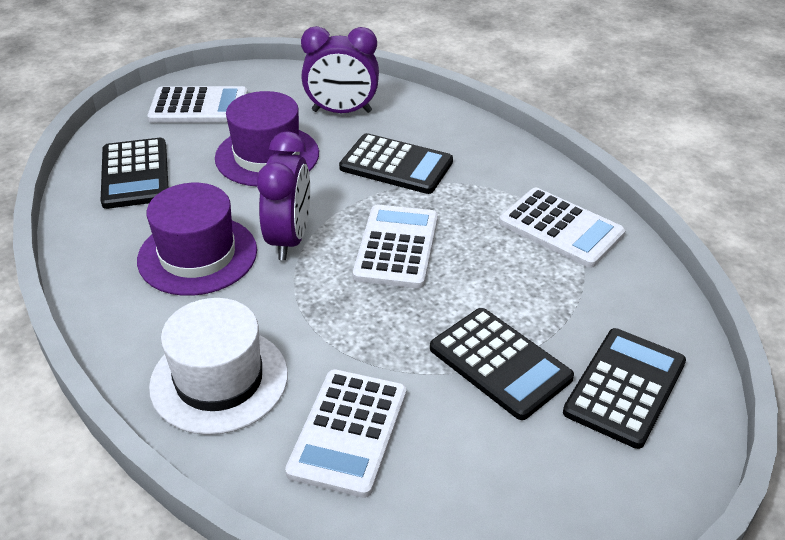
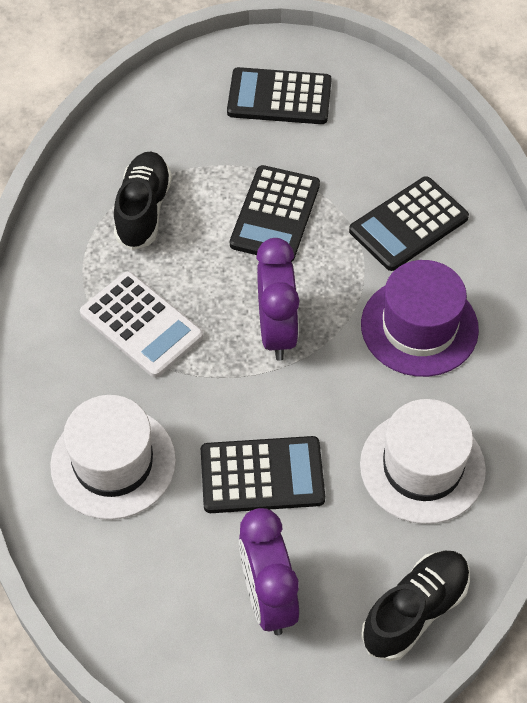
black shoe: 0 -> 2
purple hat: 2 -> 1
white calculator: 4 -> 1
white hat: 1 -> 2

